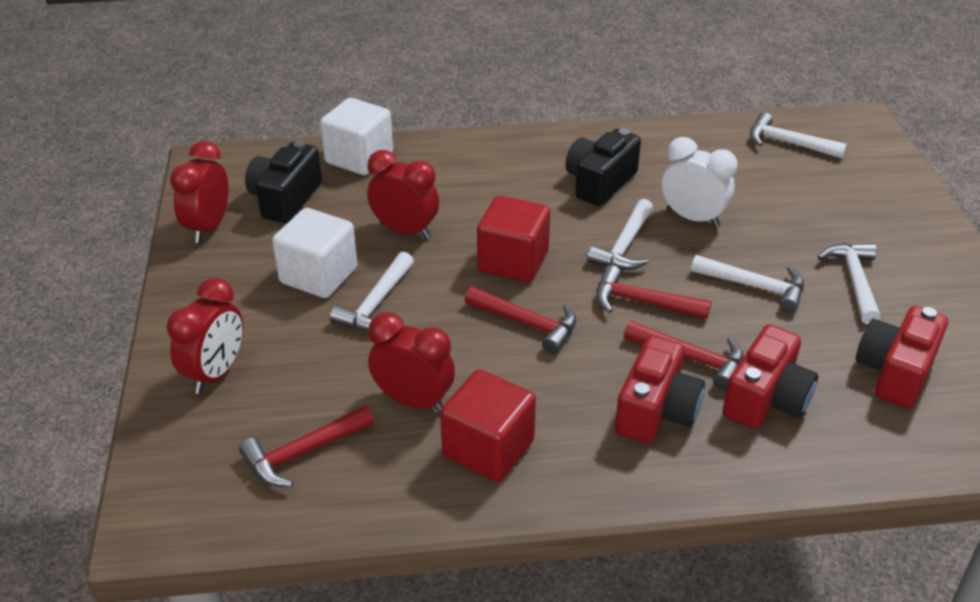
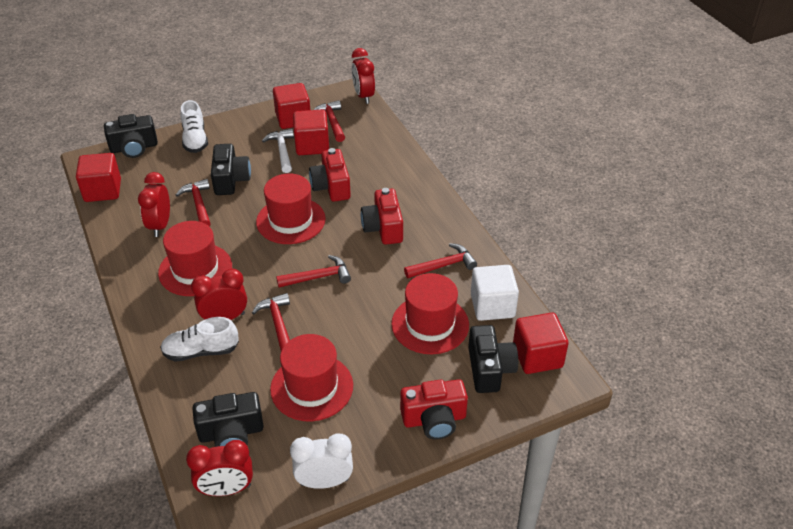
black camera: 2 -> 4
red cube: 2 -> 4
red hammer: 4 -> 5
red hat: 0 -> 4
white cube: 2 -> 1
white hammer: 5 -> 1
white shoe: 0 -> 2

